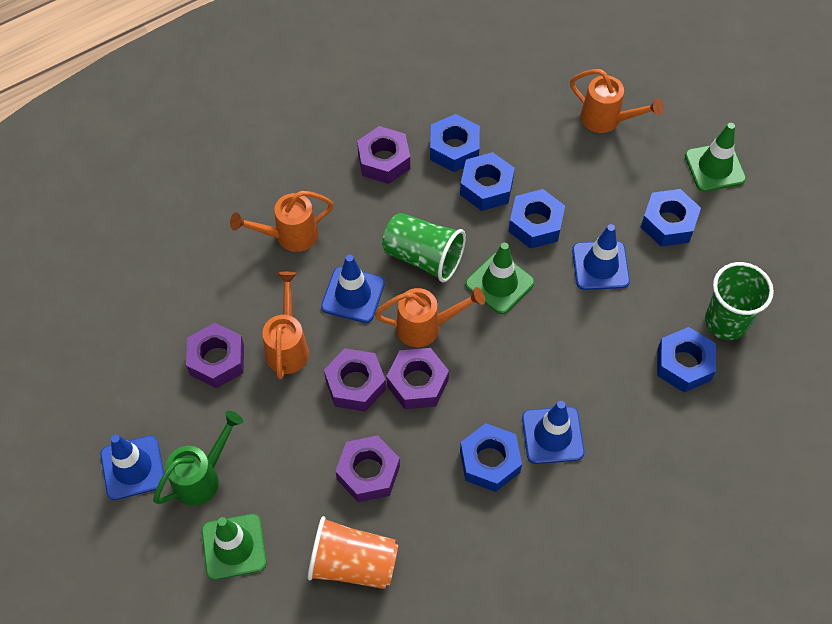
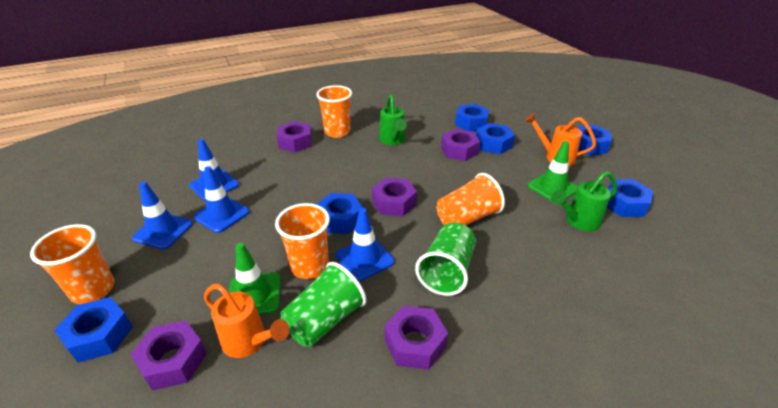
green traffic cone: 3 -> 2
green watering can: 1 -> 2
orange cup: 1 -> 4
orange watering can: 4 -> 2

